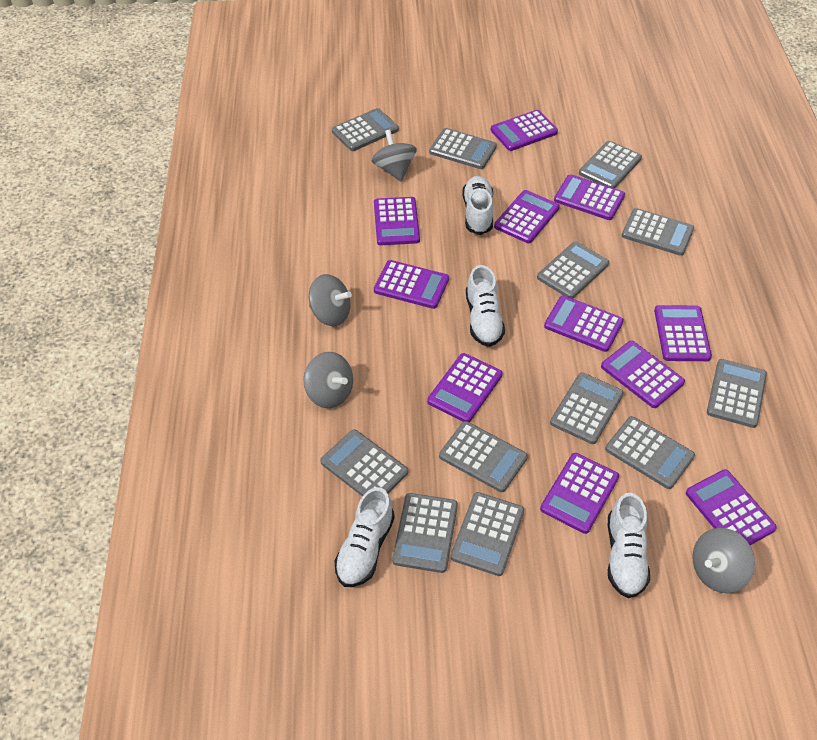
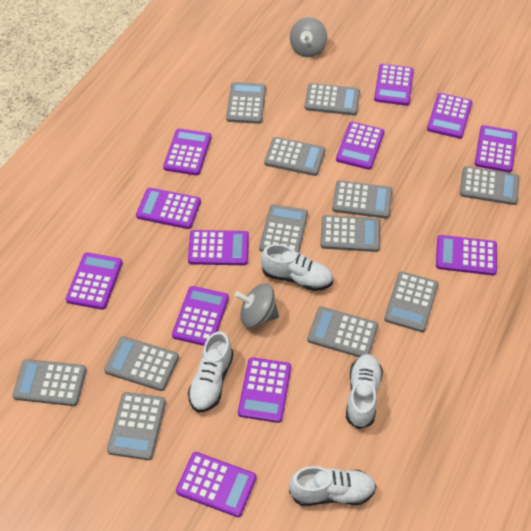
grey spinning top: 4 -> 2
purple calculator: 11 -> 12

